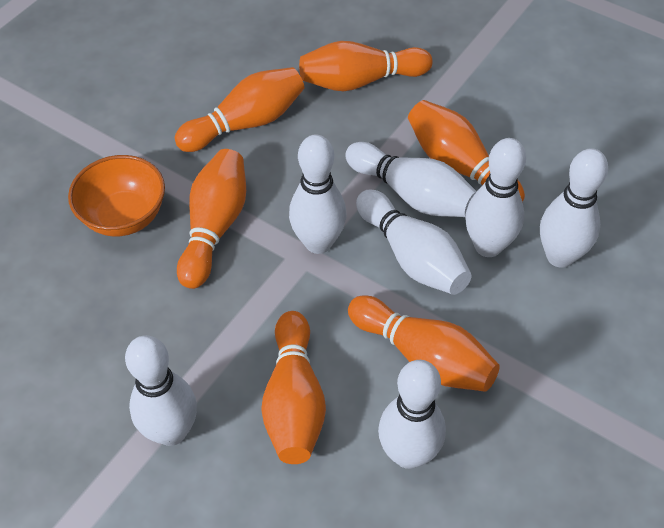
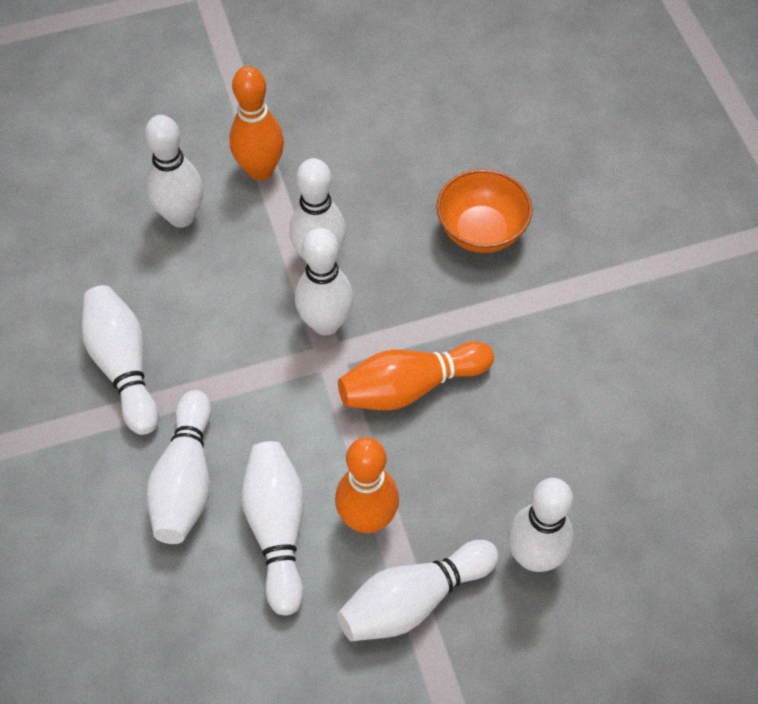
orange bowling pin: 6 -> 3
white bowling pin: 7 -> 8

